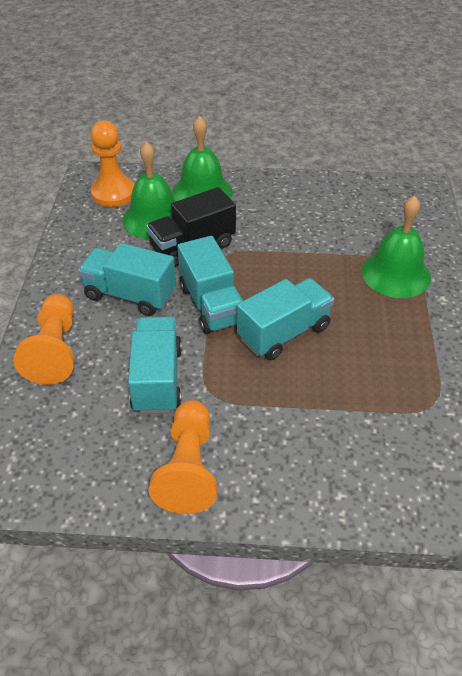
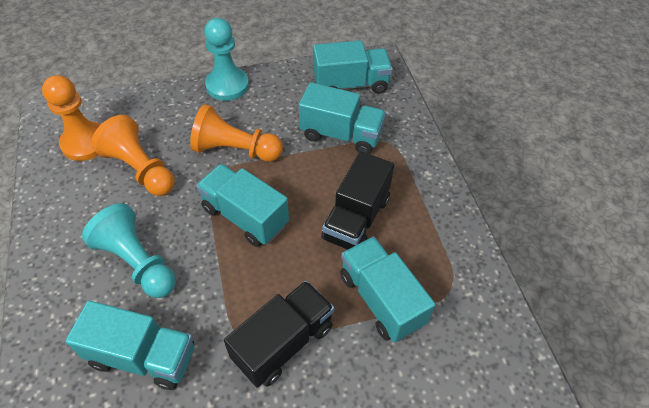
black truck: 1 -> 2
green bell: 3 -> 0
turquoise pawn: 0 -> 2
turquoise truck: 4 -> 5

